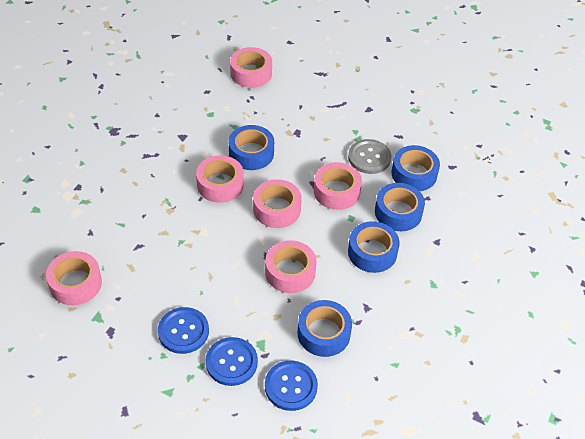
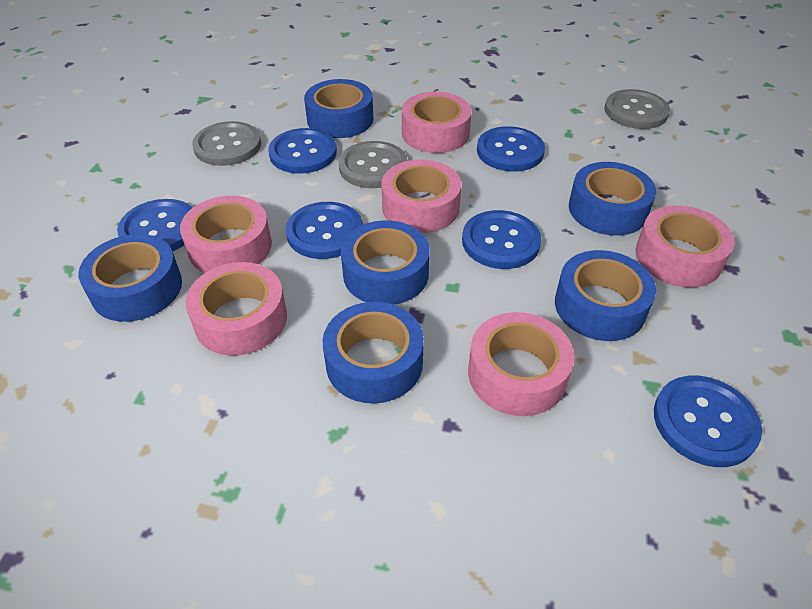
blue button: 3 -> 6
blue tape: 5 -> 6
grey button: 1 -> 3

